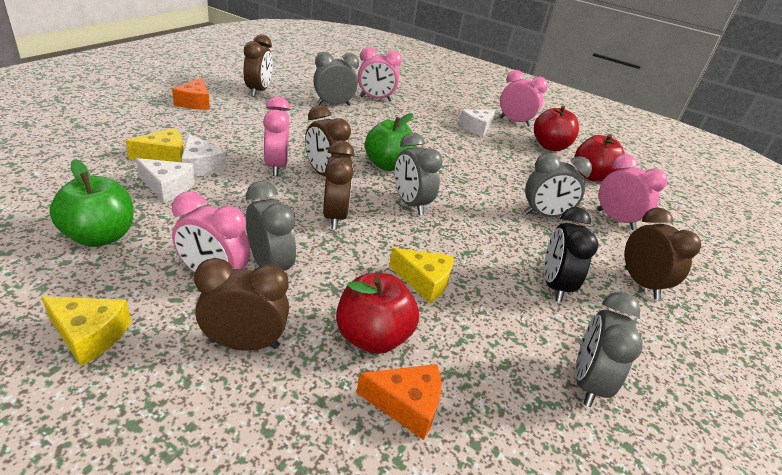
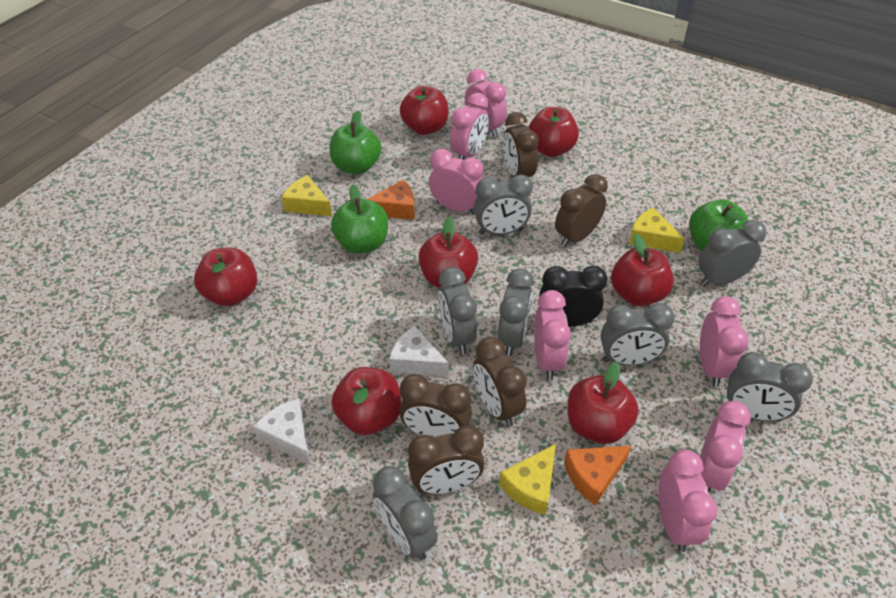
green apple: 2 -> 3
grey clock: 5 -> 7
pink clock: 5 -> 7
red apple: 3 -> 7
white cheese: 3 -> 2

